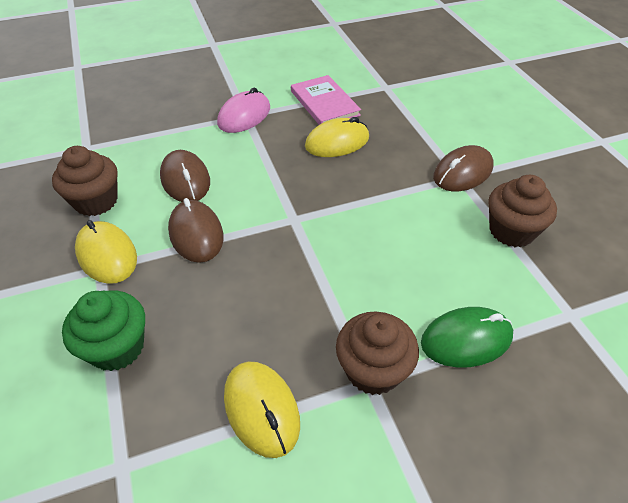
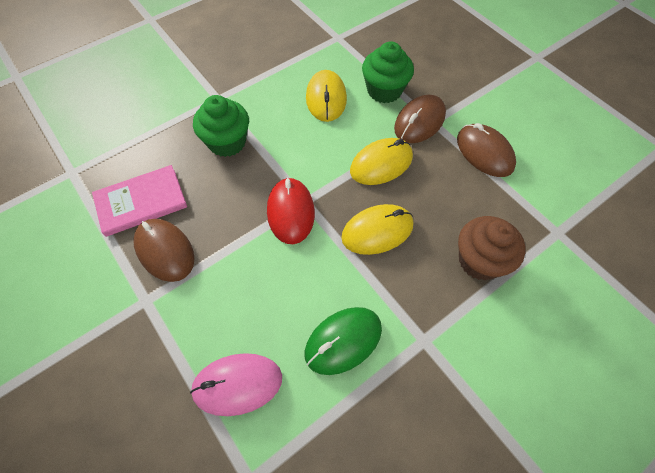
brown cupcake: 3 -> 1
green cupcake: 1 -> 2
red mouse: 0 -> 1

